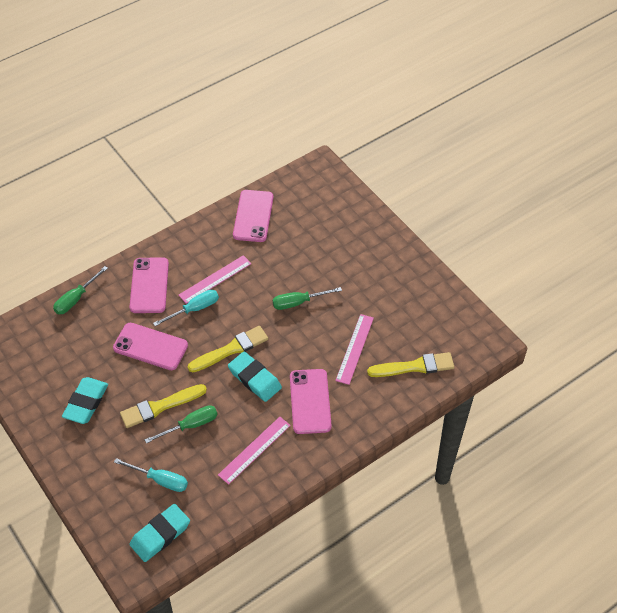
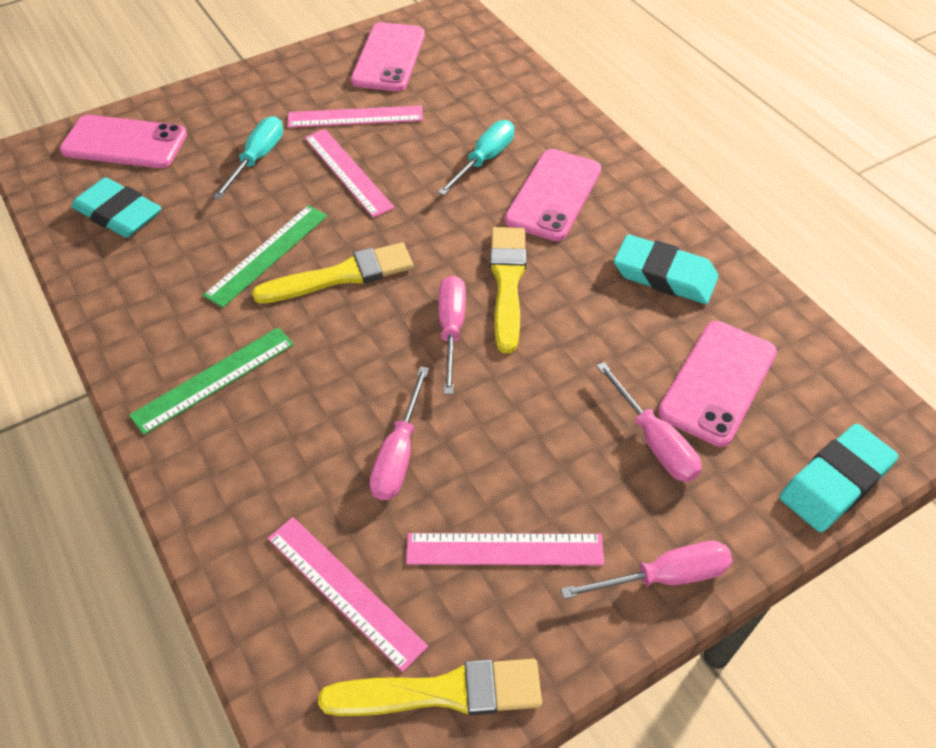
green ruler: 0 -> 2
green screwdriver: 3 -> 0
pink ruler: 3 -> 4
pink screwdriver: 0 -> 4

